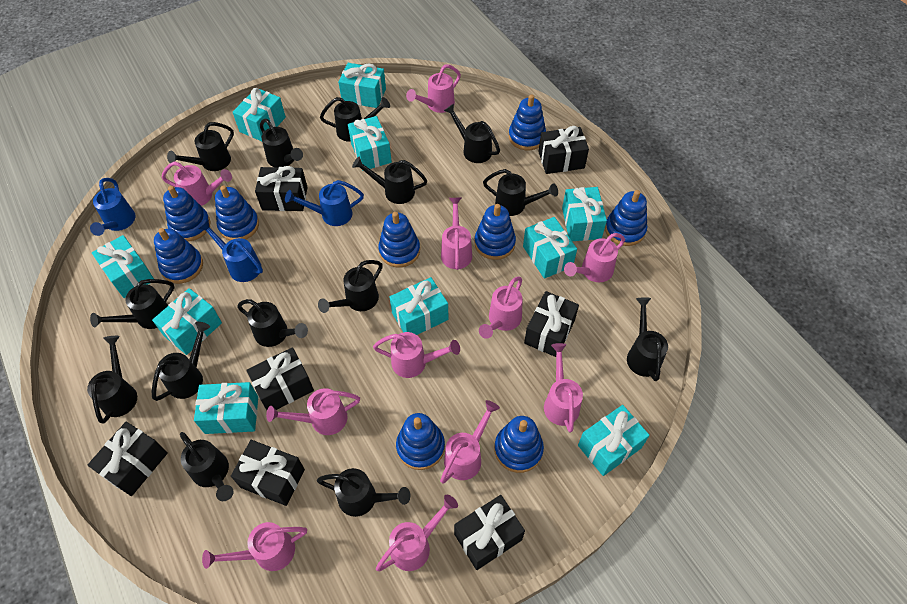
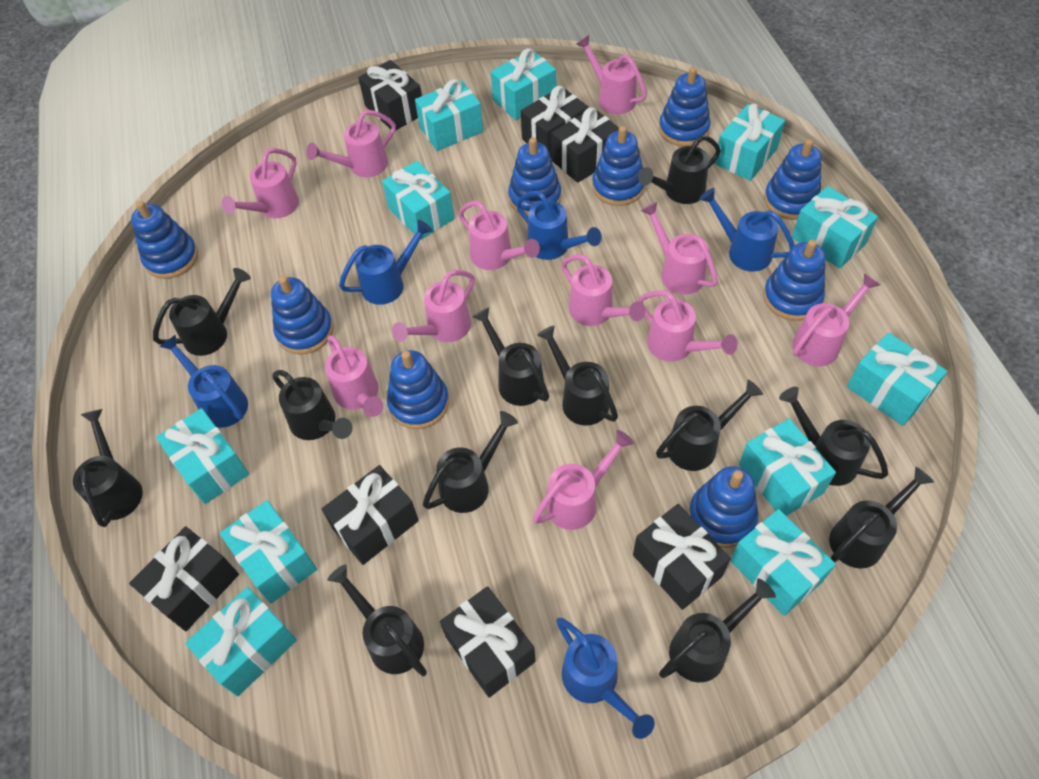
black watering can: 14 -> 12
blue watering can: 3 -> 5
turquoise gift: 10 -> 11

